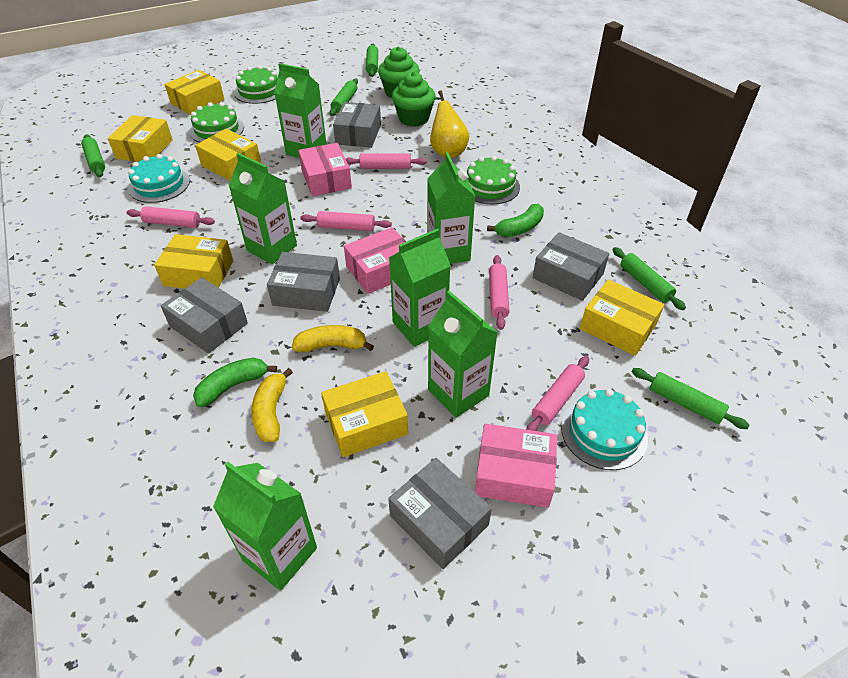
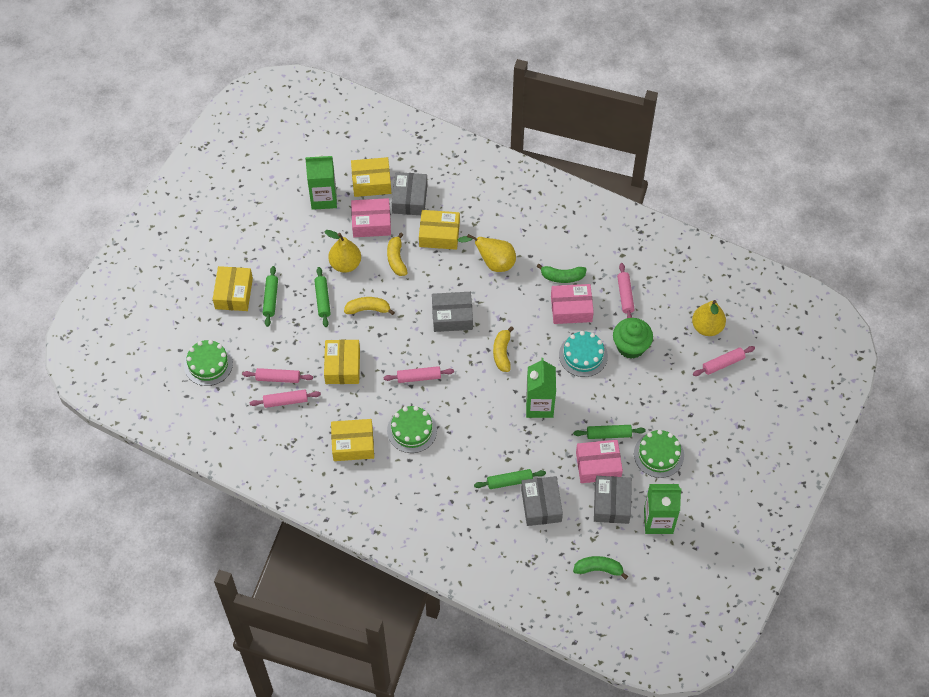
green carton: 6 -> 3
green cupcake: 2 -> 1
green rolling pin: 5 -> 4
grey box: 5 -> 4
turquoise cake: 2 -> 1
yellow banana: 2 -> 3
yellow box: 6 -> 5
yellow pear: 1 -> 3

